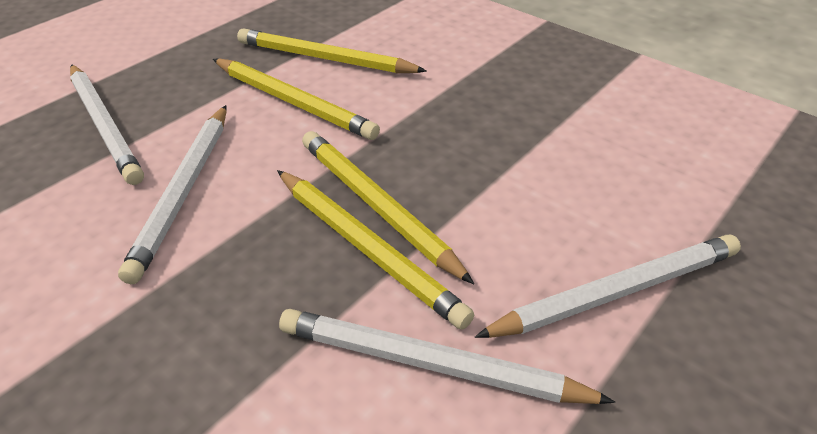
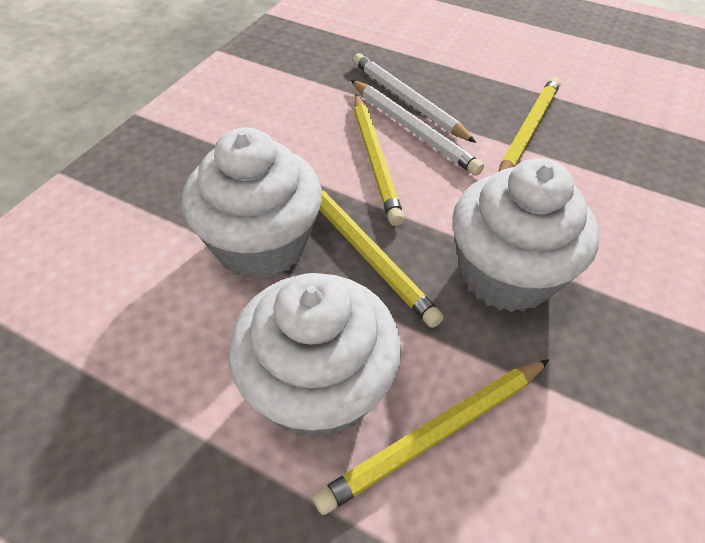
white cupcake: 0 -> 3
white pencil: 4 -> 2

